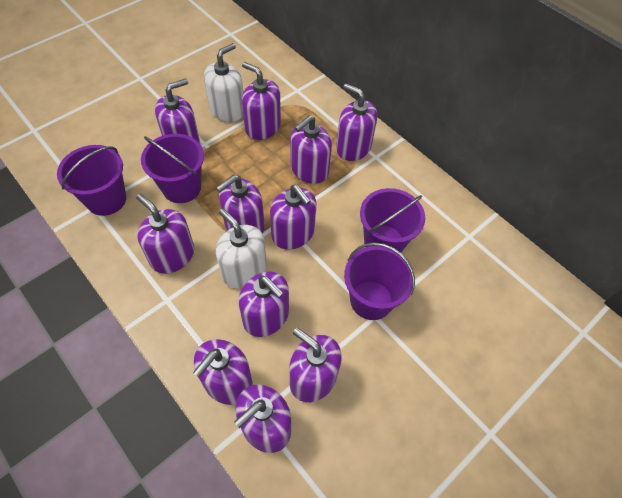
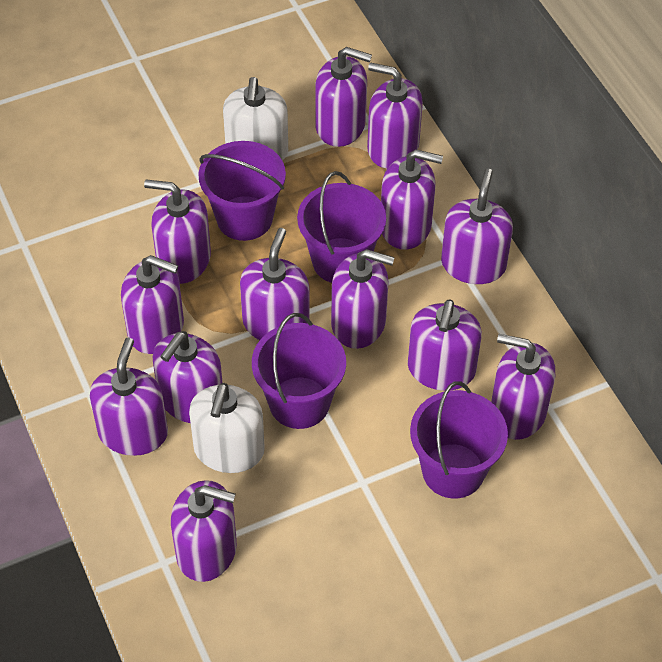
purple soap dispenser: 11 -> 13

